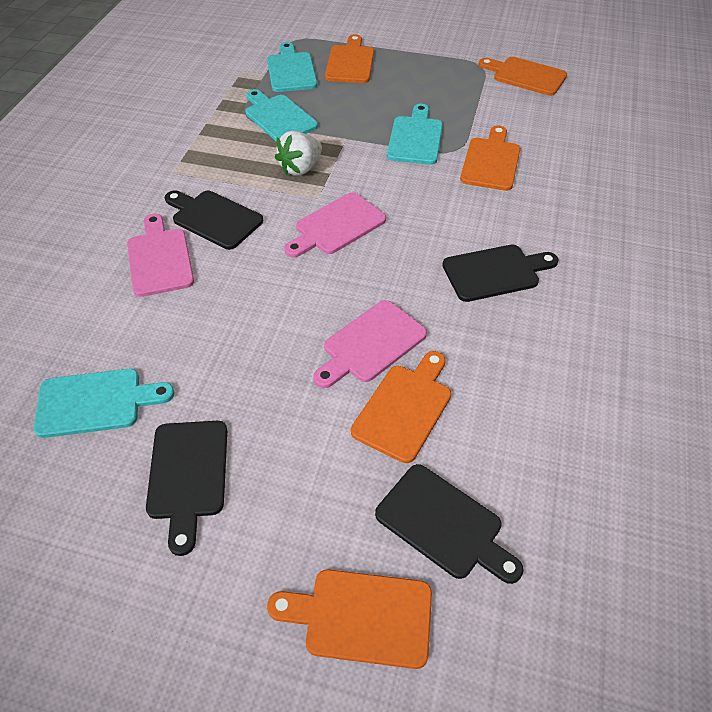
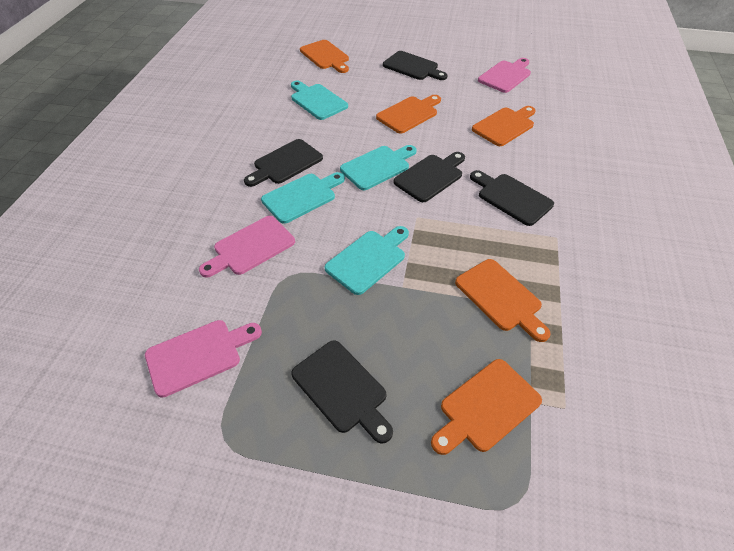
black cutting board: 4 -> 5
white strawberry: 1 -> 0

